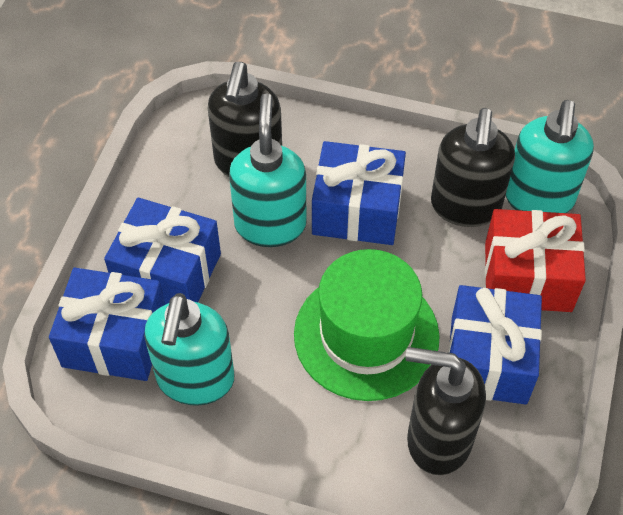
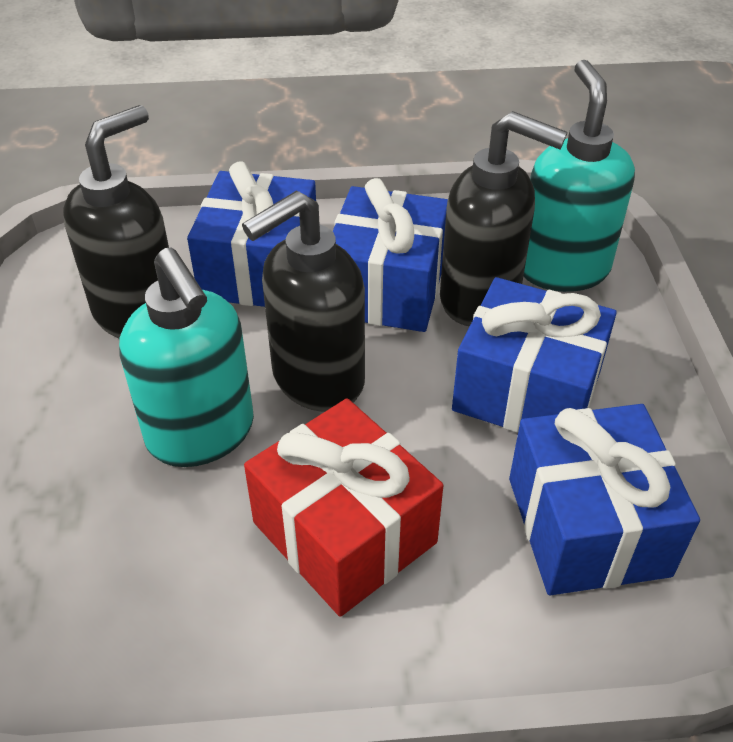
green hat: 1 -> 0
turquoise soap dispenser: 3 -> 2

